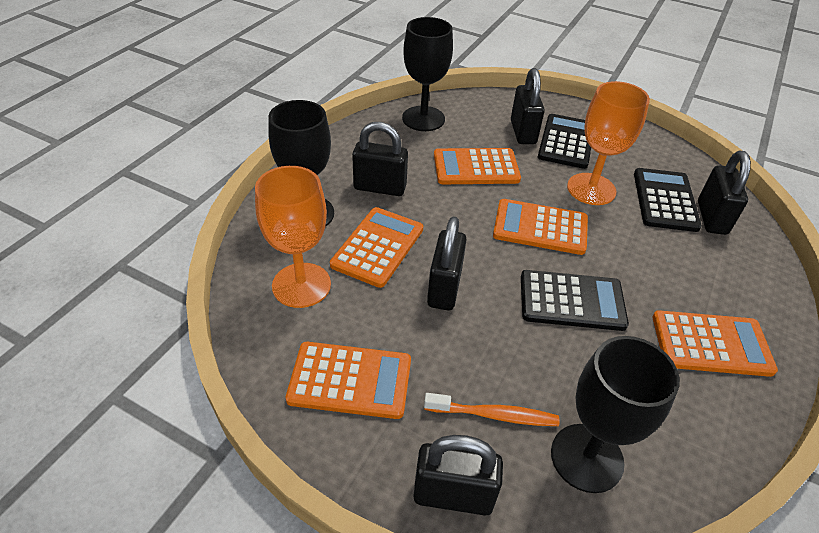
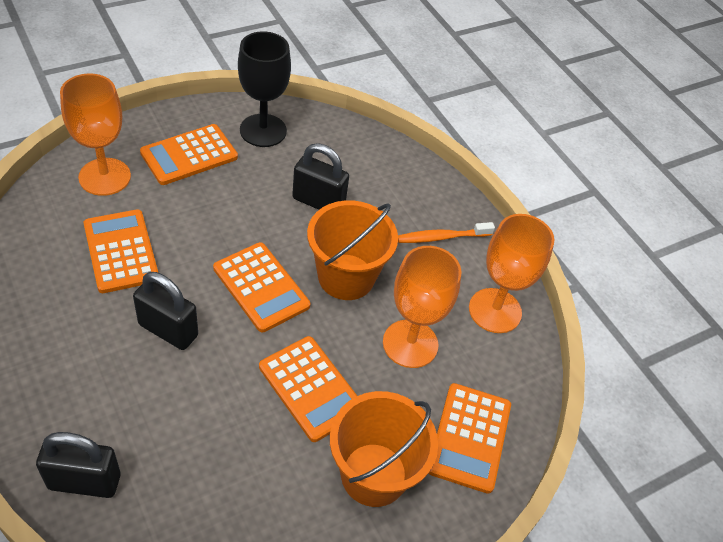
black calculator: 3 -> 0
black goblet: 3 -> 1
black padlock: 5 -> 3
orange bucket: 0 -> 2
orange goblet: 2 -> 3

